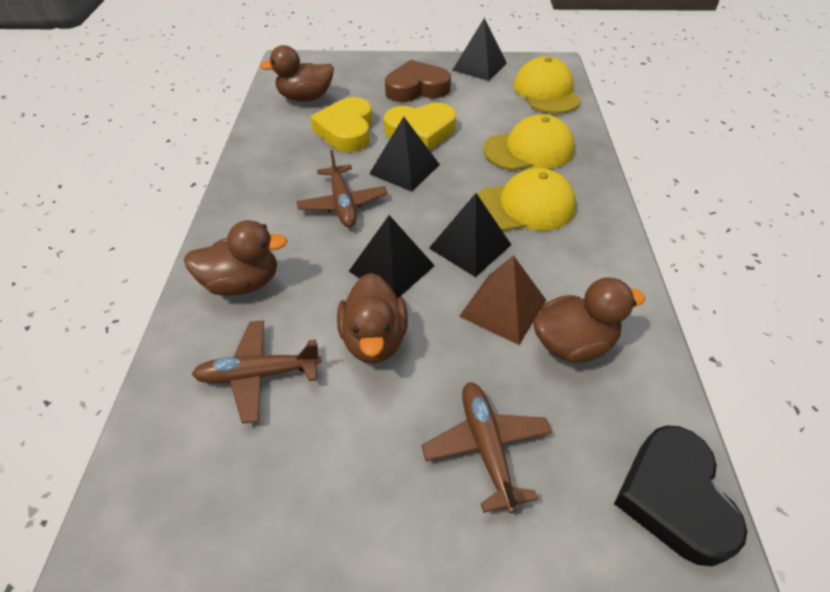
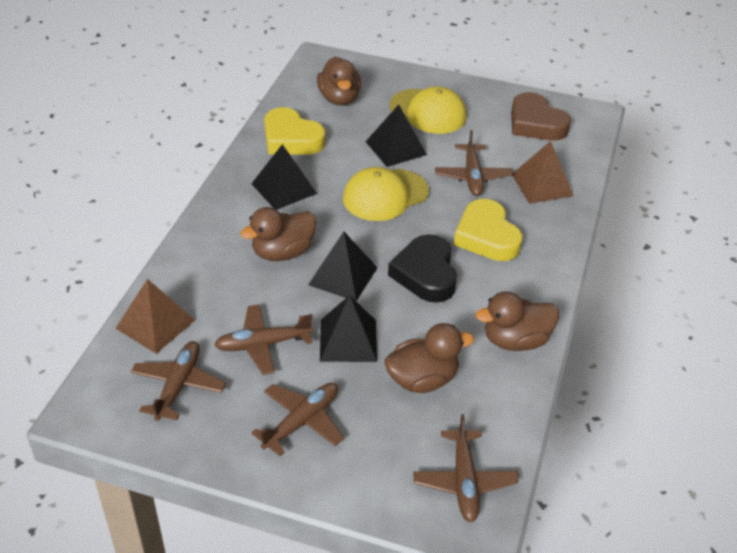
brown plane: 3 -> 5
brown pyramid: 1 -> 2
yellow cap: 3 -> 2

